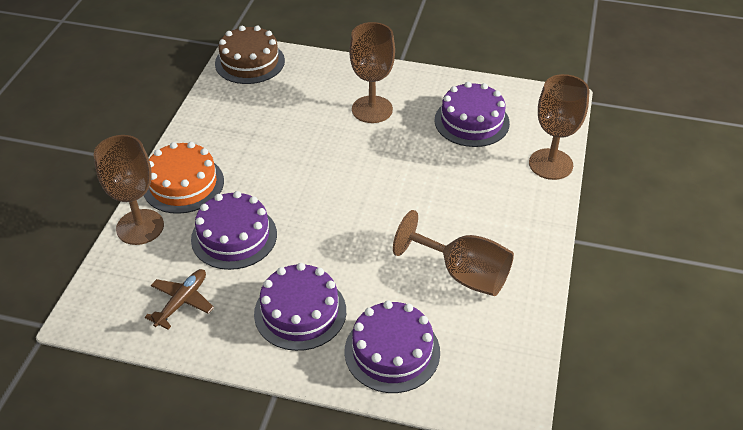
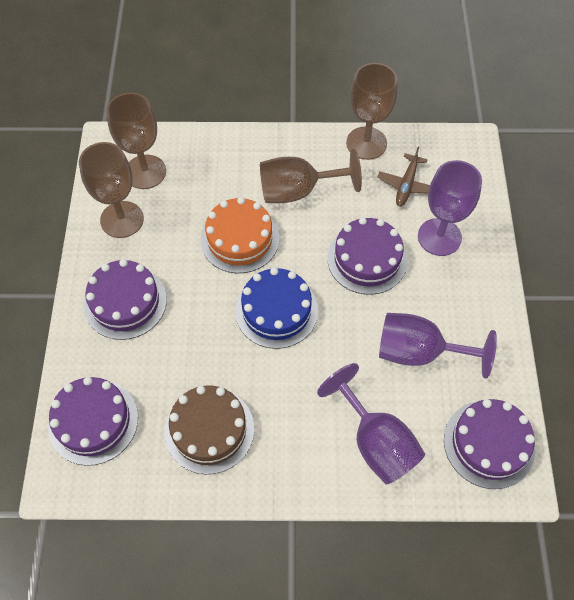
blue cake: 0 -> 1
purple goblet: 0 -> 3

